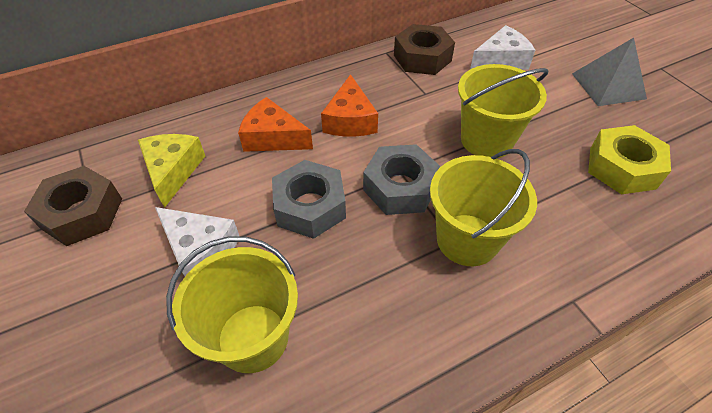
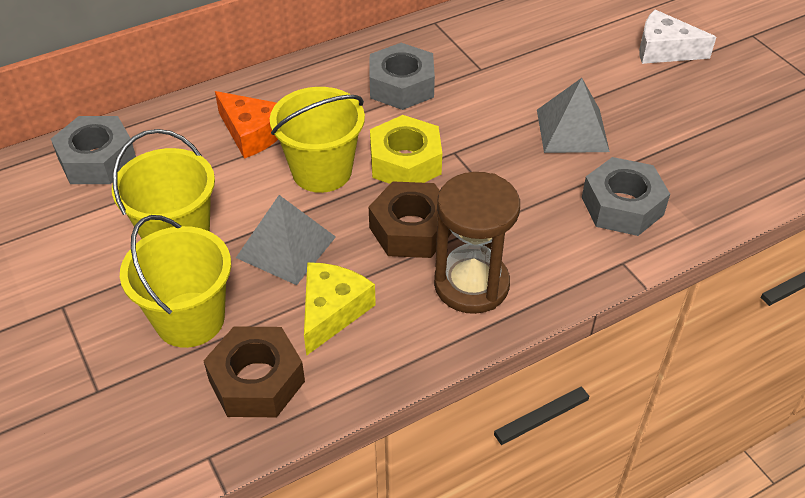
brown hourglass: 0 -> 1
grey nut: 2 -> 3
grey pyramid: 1 -> 2
orange cheese: 2 -> 1
white cheese: 2 -> 1

